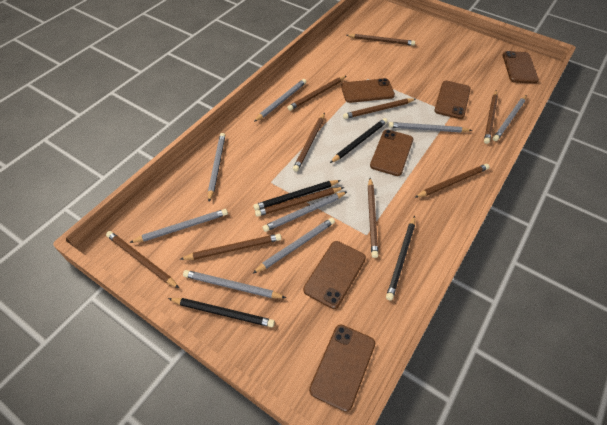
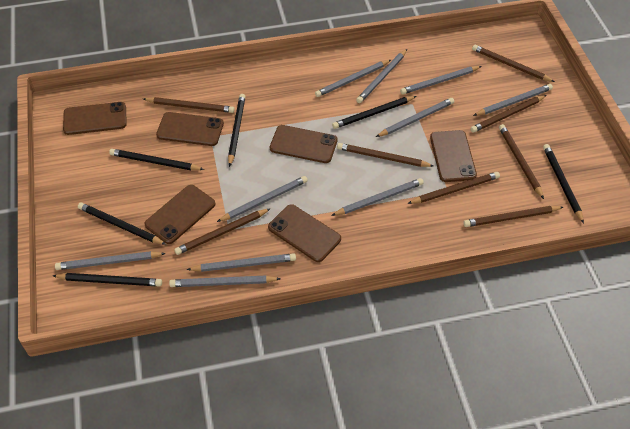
black pencil: 4 -> 6
brown pencil: 10 -> 8
grey pencil: 8 -> 10

